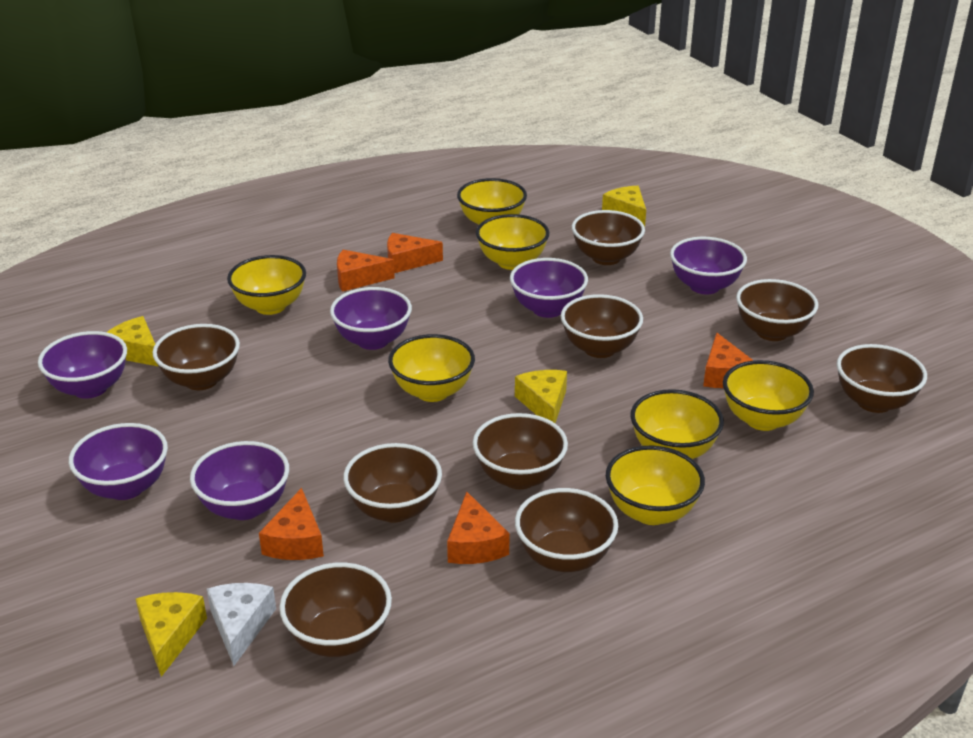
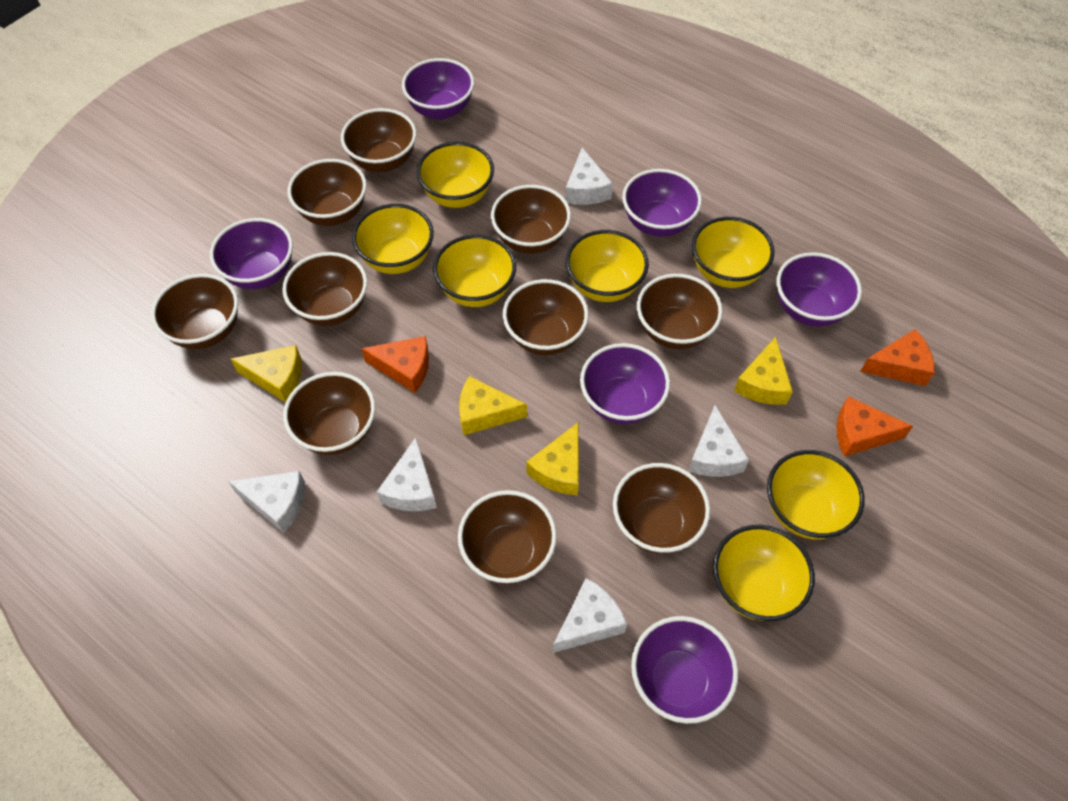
brown bowl: 9 -> 10
orange cheese: 5 -> 3
white cheese: 1 -> 5

